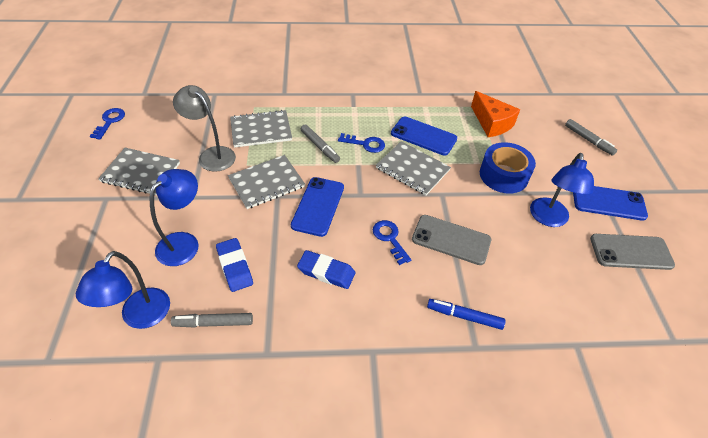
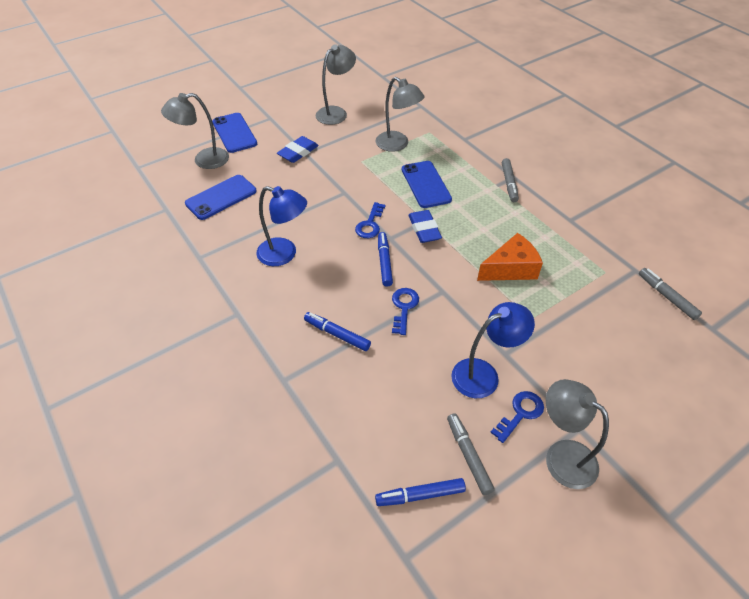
blue lamp: 3 -> 2
blue marker: 1 -> 3
blue tape: 1 -> 0
grey lamp: 1 -> 4
grey notebook: 4 -> 0
grey phone: 2 -> 0

